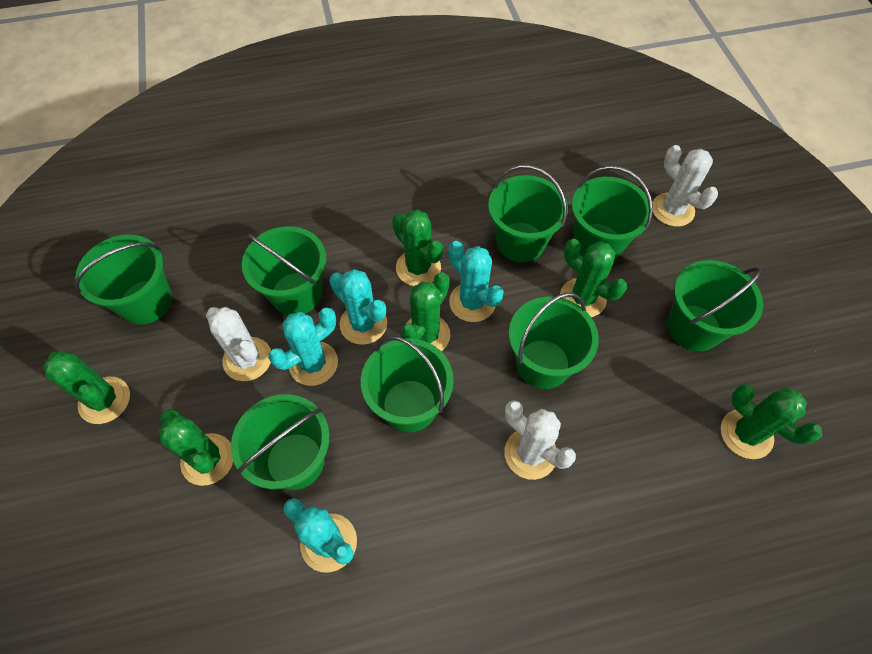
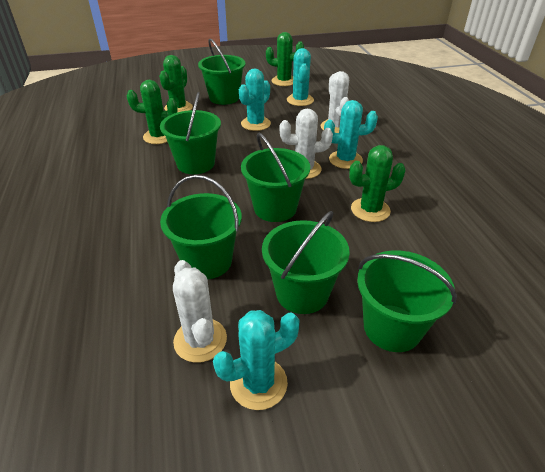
green bucket: 8 -> 6
green cactus: 6 -> 4

